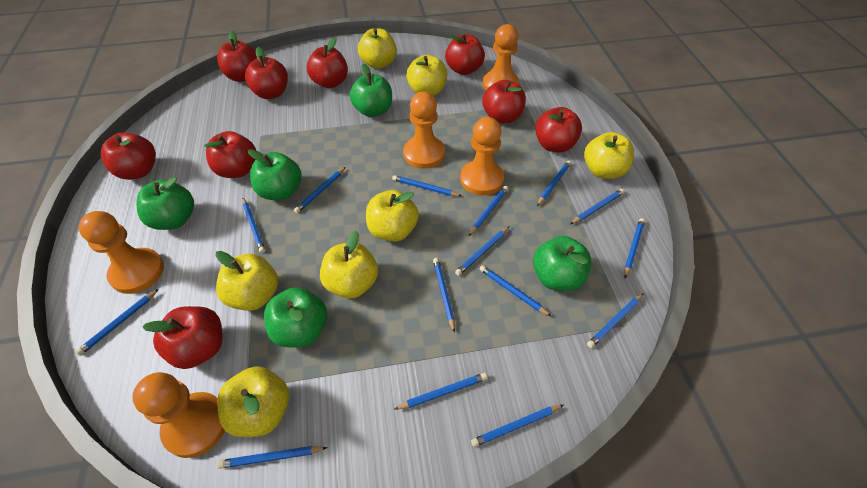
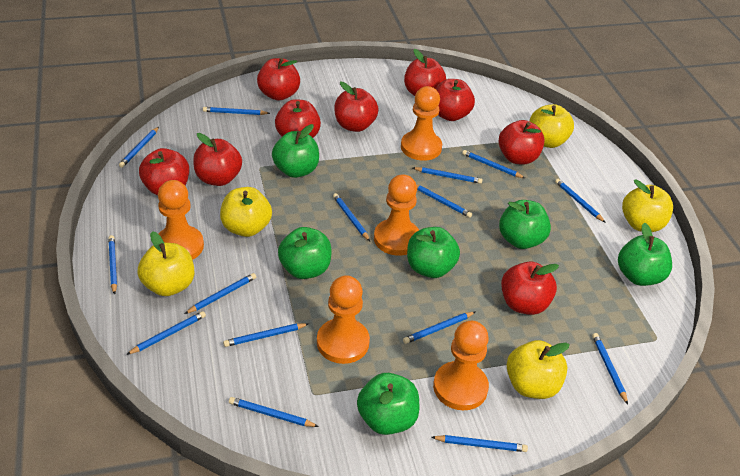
green apple: 5 -> 6
yellow apple: 7 -> 5

